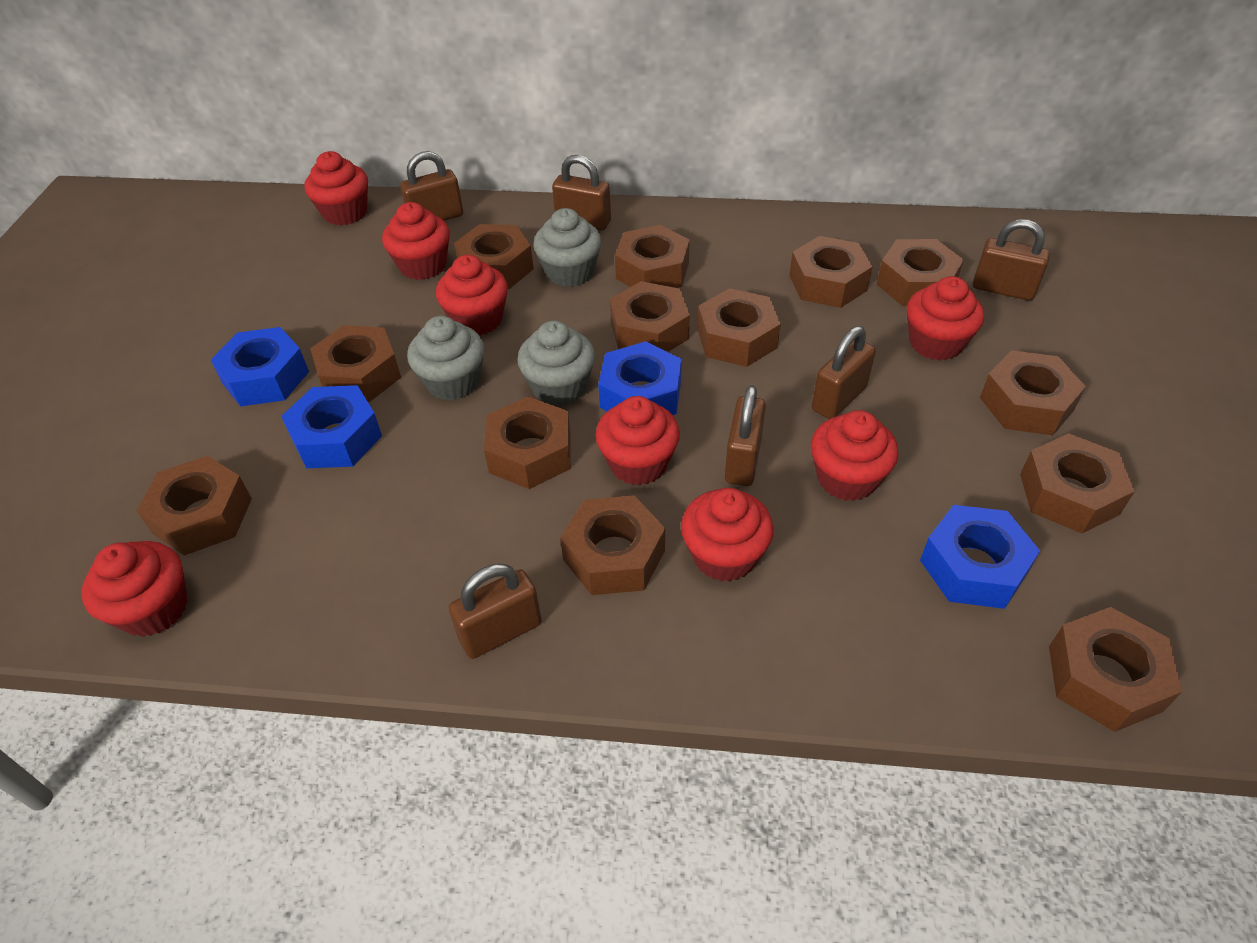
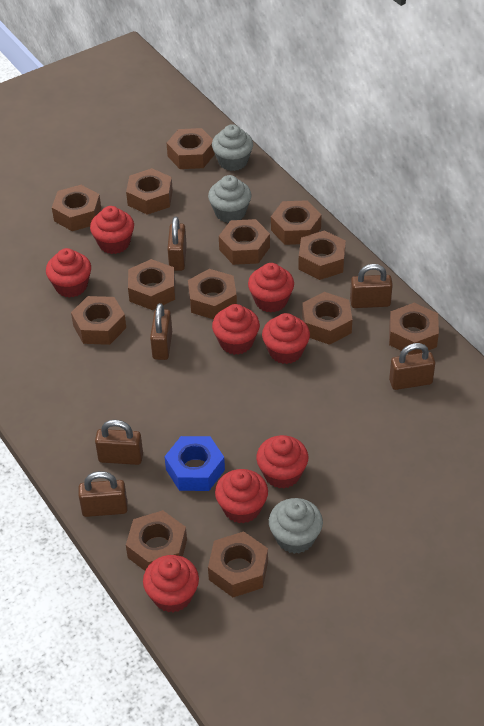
blue nut: 4 -> 1

